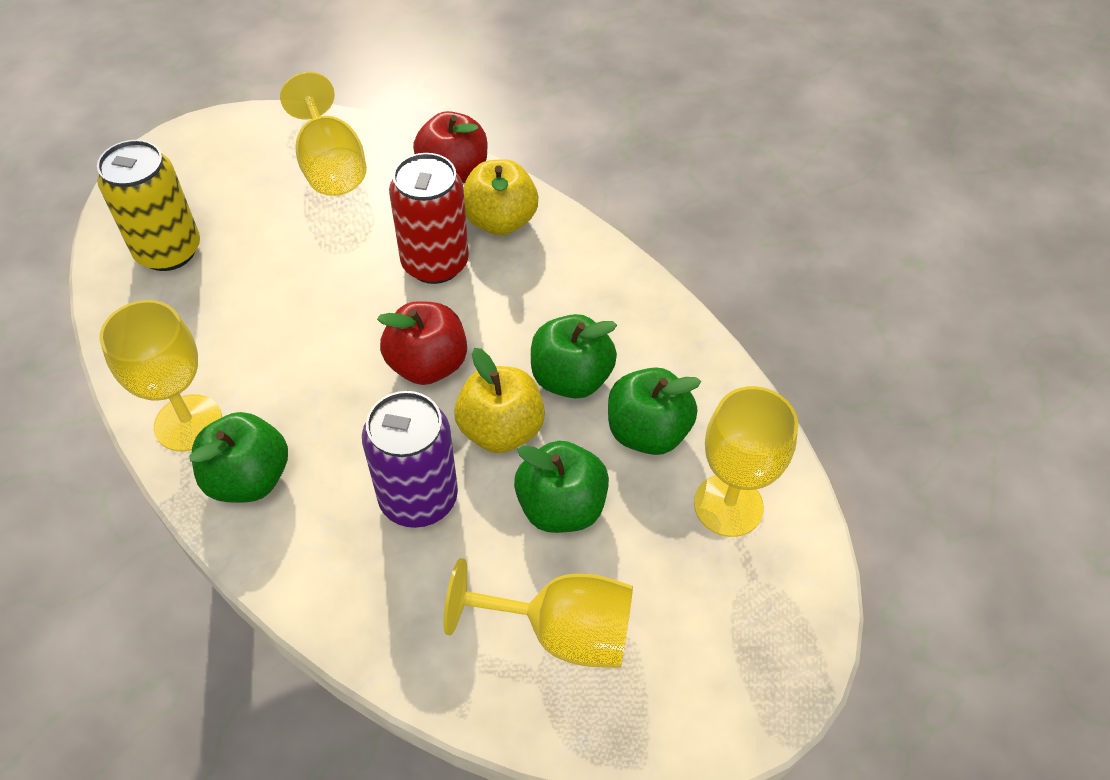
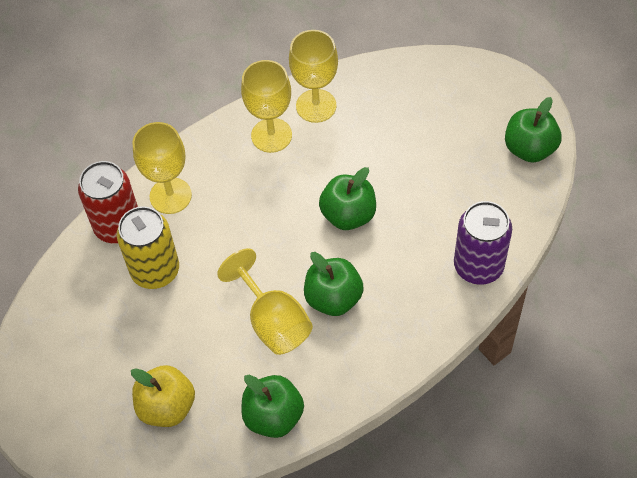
red apple: 2 -> 0
yellow apple: 2 -> 1

